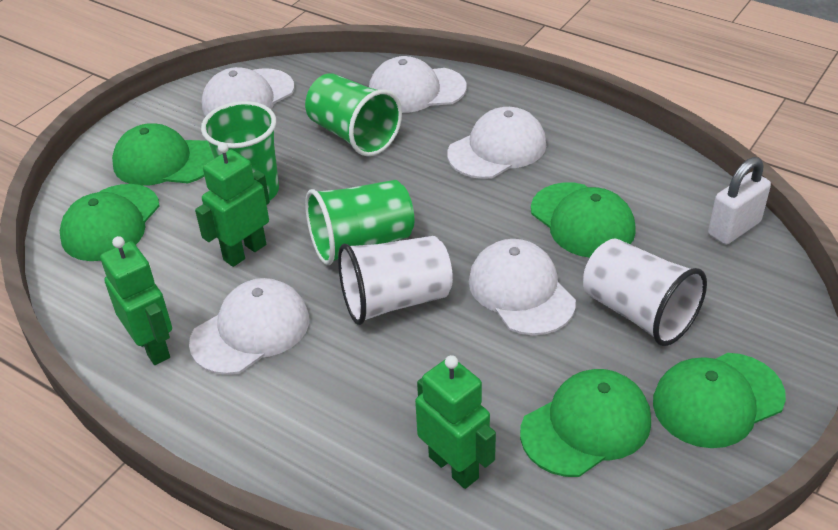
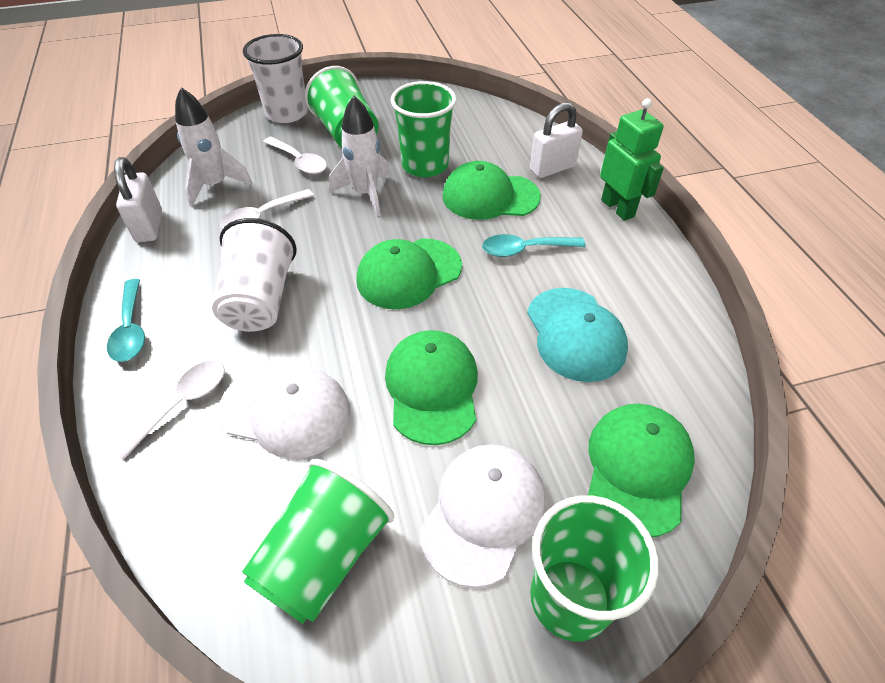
green cap: 5 -> 4
green cup: 3 -> 4
green robot: 3 -> 1
turquoise cap: 0 -> 1
turquoise spoon: 0 -> 2
white cap: 5 -> 2
white padlock: 1 -> 2
white rocket: 0 -> 2
white spoon: 0 -> 3

